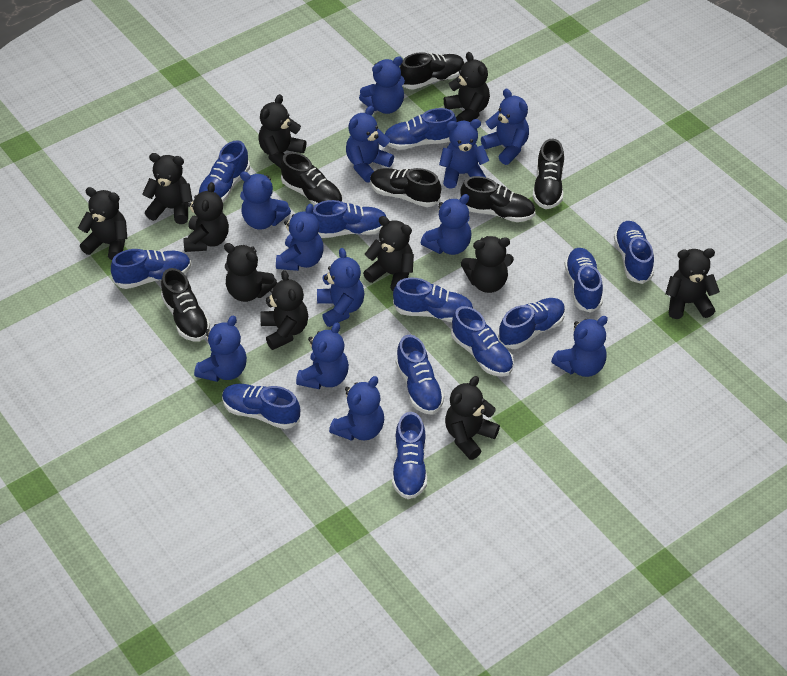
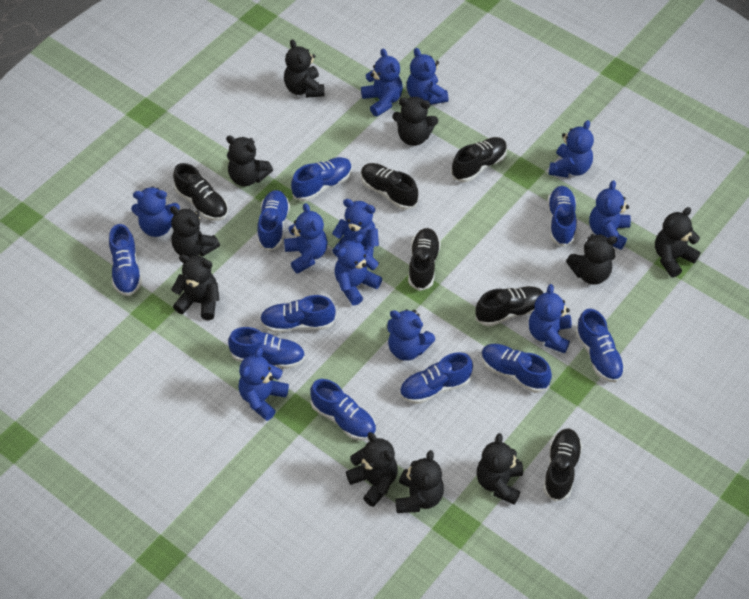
black teddy bear: 11 -> 10
blue shoe: 12 -> 10
blue teddy bear: 12 -> 11

